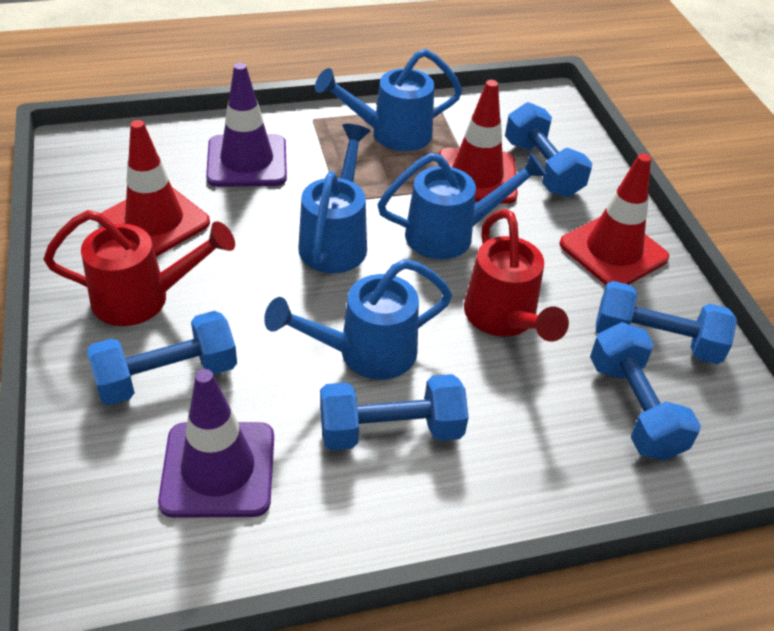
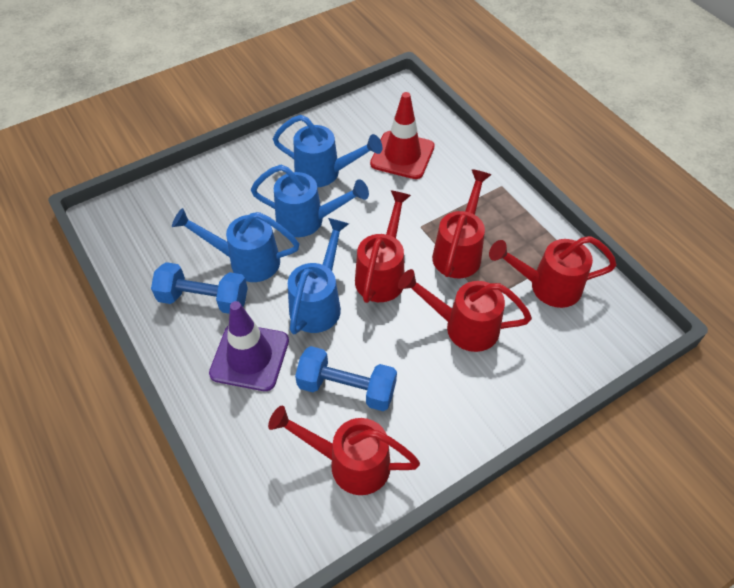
blue dumbbell: 5 -> 2
purple traffic cone: 2 -> 1
red traffic cone: 3 -> 1
red watering can: 2 -> 5

